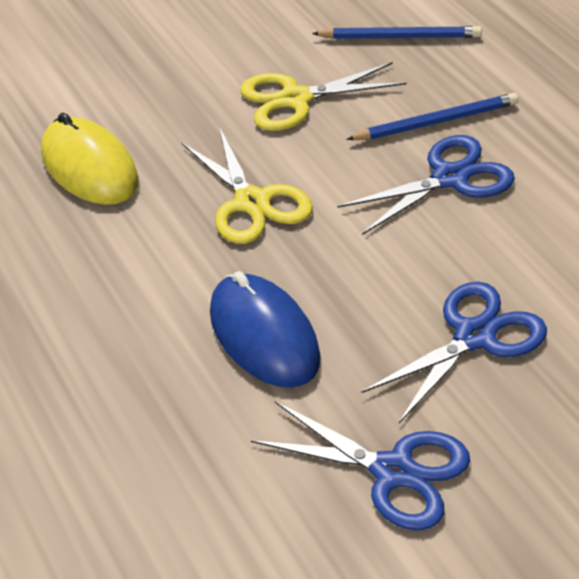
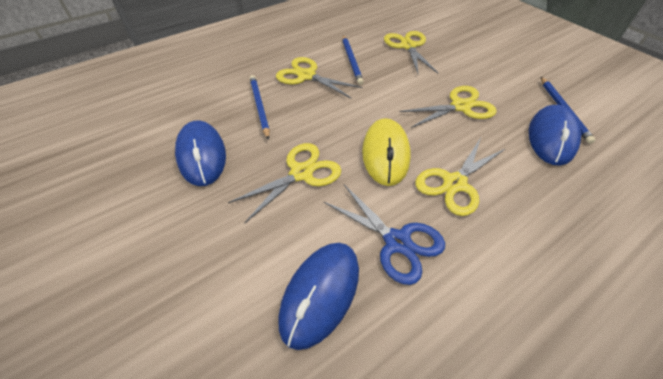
blue mouse: 1 -> 3
blue pencil: 2 -> 3
blue scissors: 3 -> 1
yellow scissors: 2 -> 5

